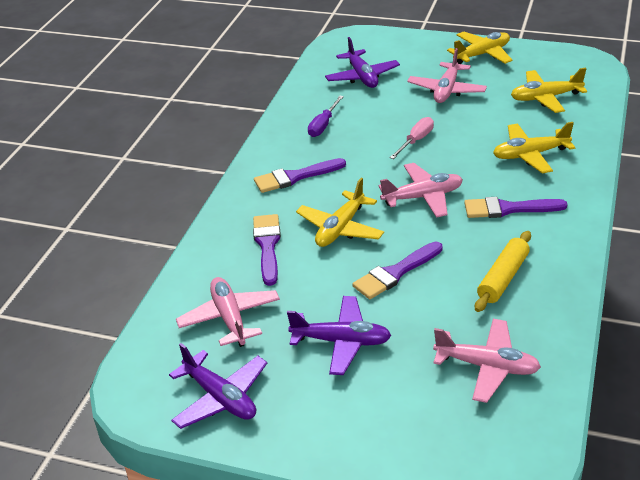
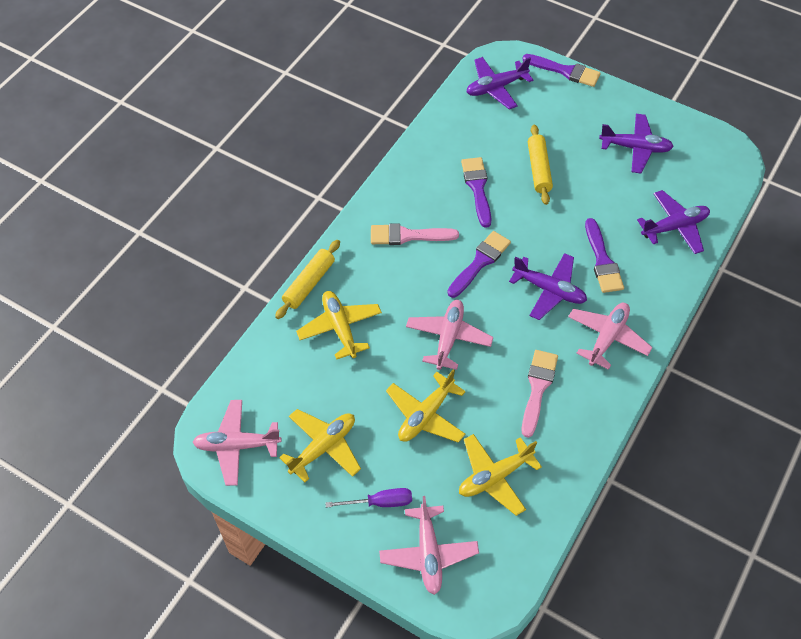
pink brush: 0 -> 2
pink screwdriver: 1 -> 0
purple plane: 3 -> 4
yellow rolling pin: 1 -> 2

